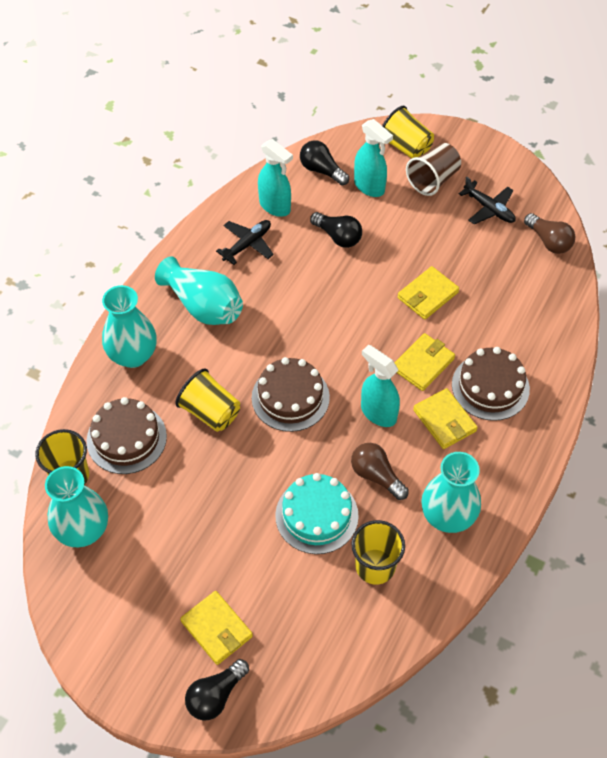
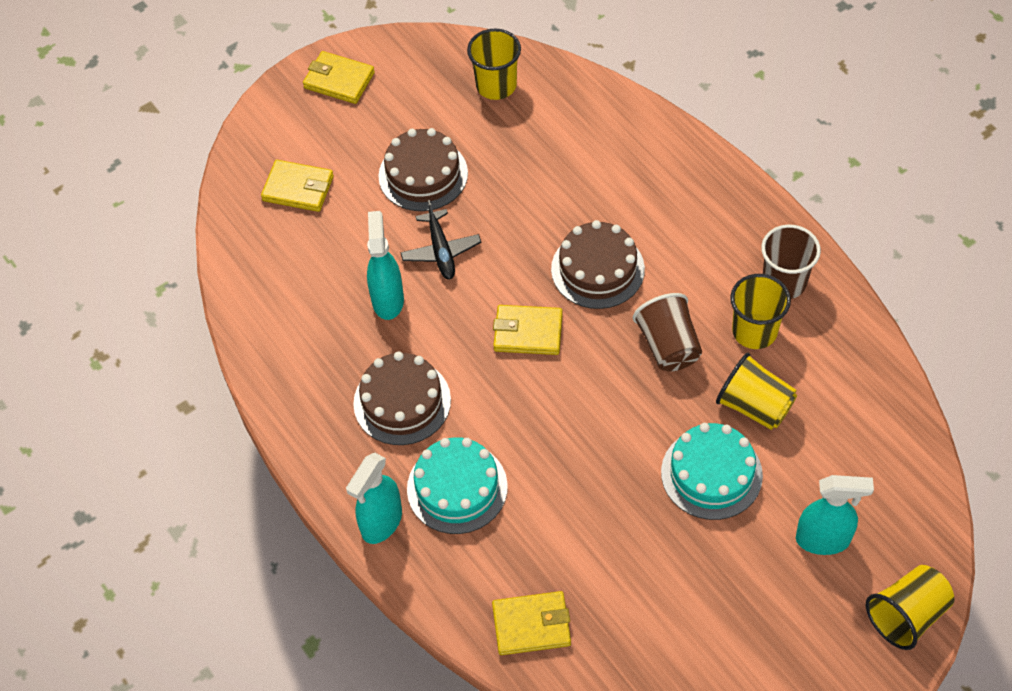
black light bulb: 3 -> 0
black plane: 2 -> 1
brown cup: 1 -> 2
brown light bulb: 2 -> 0
turquoise cake: 1 -> 2
turquoise vase: 4 -> 0

